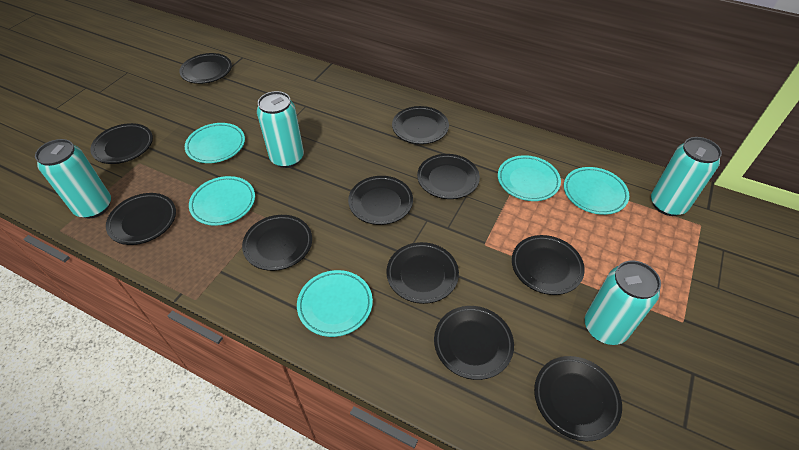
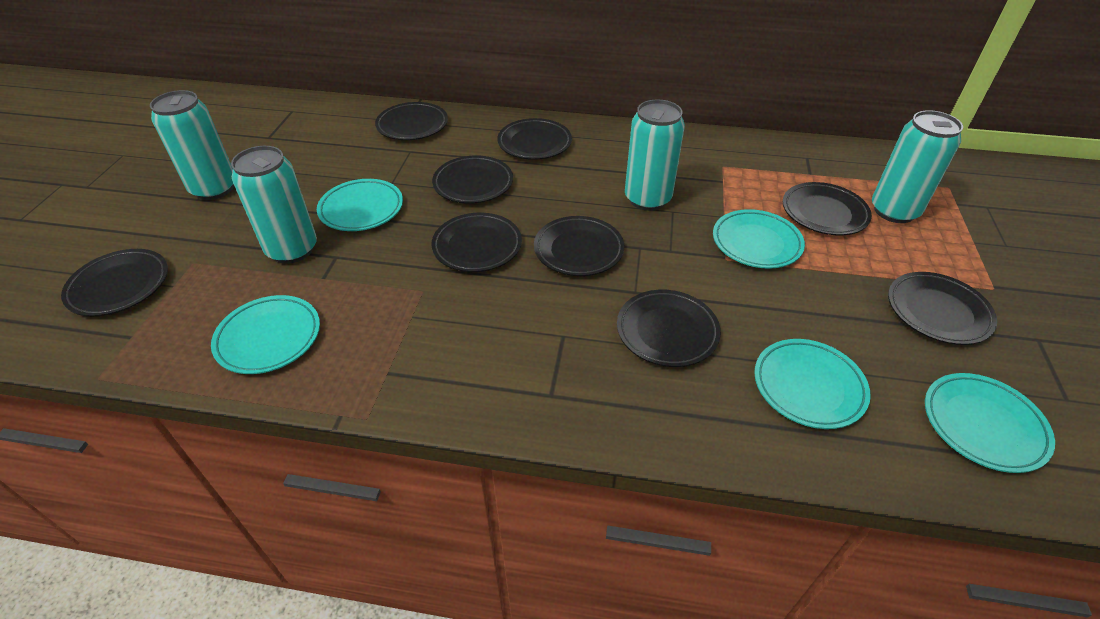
black plate: 11 -> 9

